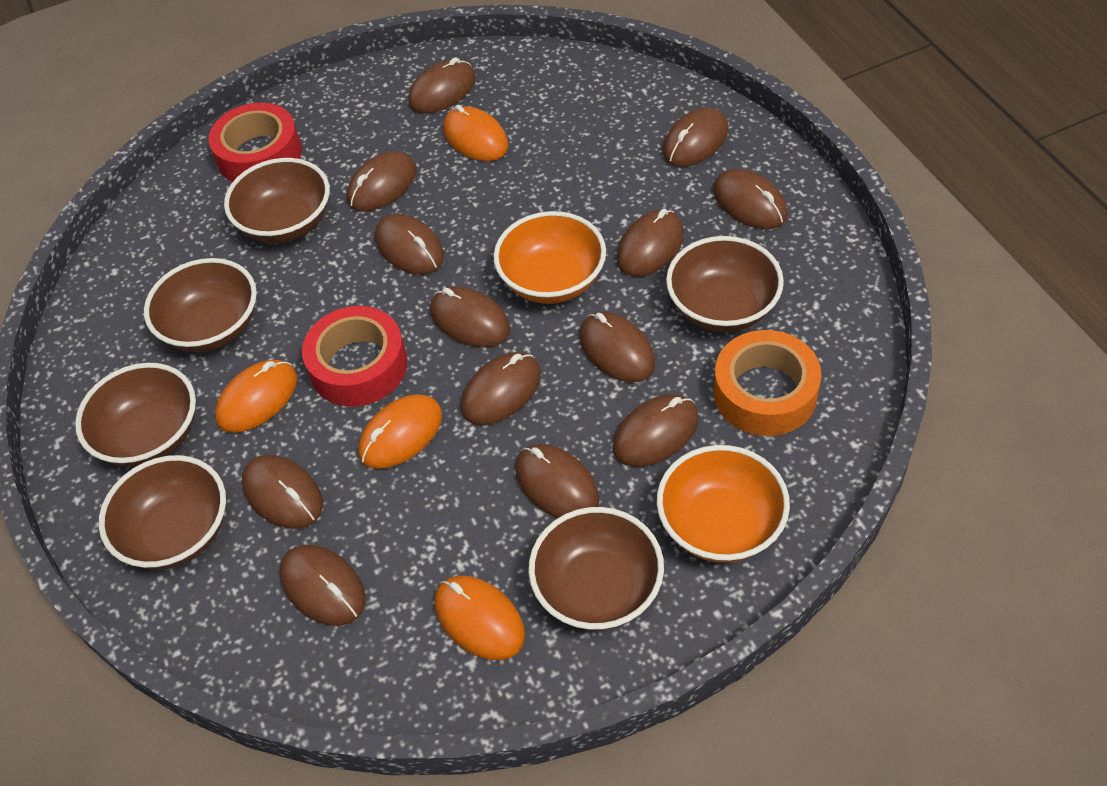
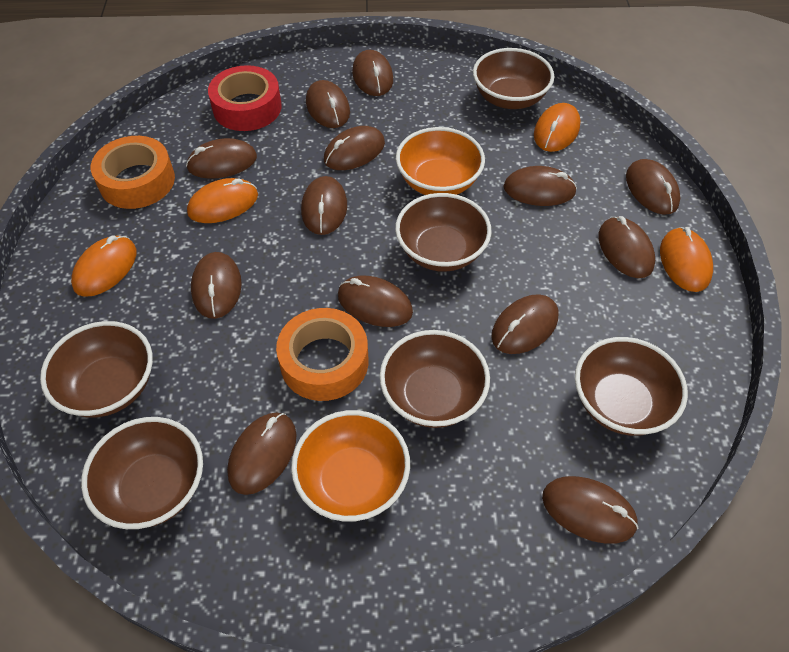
orange tape: 1 -> 2
red tape: 2 -> 1

